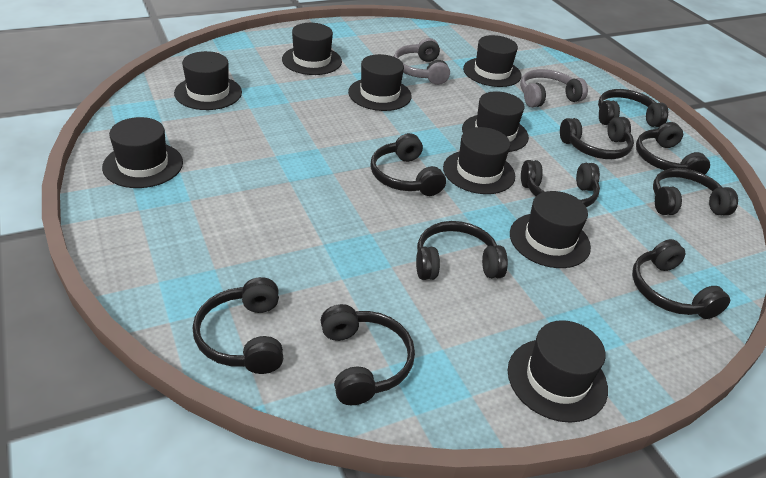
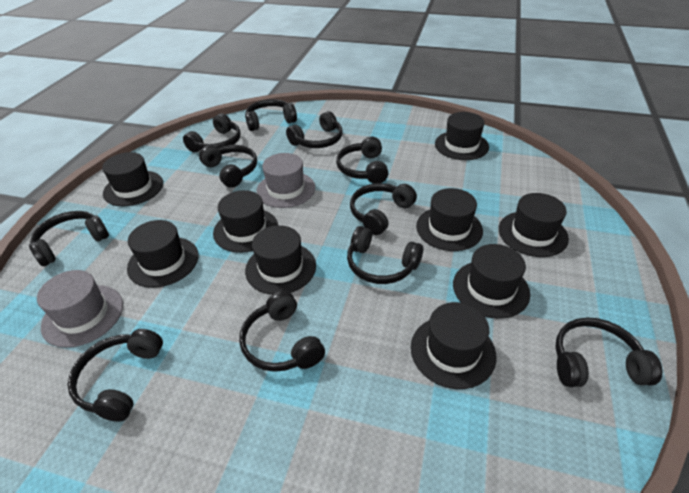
black headphones: 10 -> 11
grey hat: 0 -> 2
grey headphones: 2 -> 0

